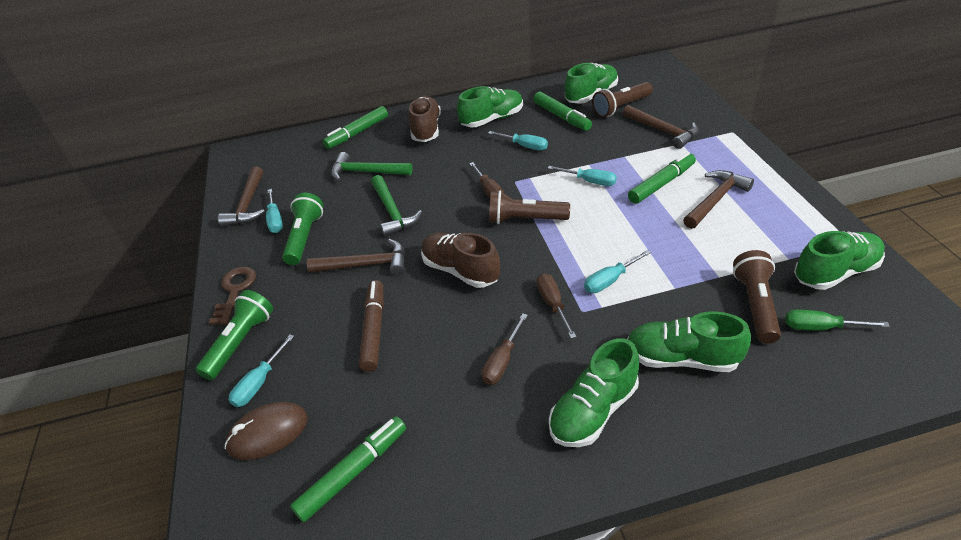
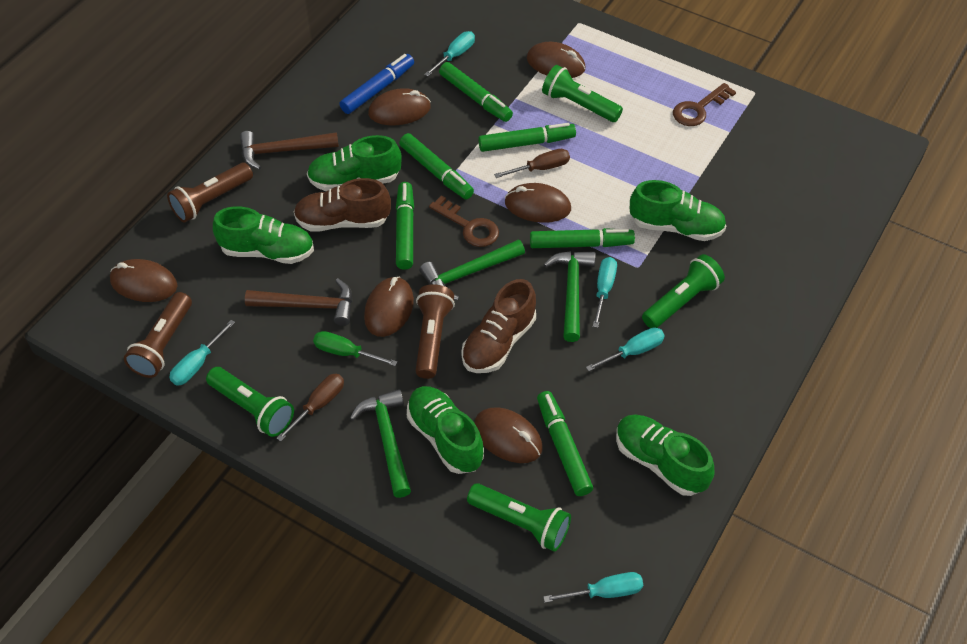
blue marker: 0 -> 1
brown hammer: 4 -> 2
brown key: 1 -> 2
brown marker: 1 -> 0
brown mouse: 1 -> 6
brown screwdriver: 3 -> 2
green flashlight: 2 -> 4
green hammer: 2 -> 3
green marker: 4 -> 6

